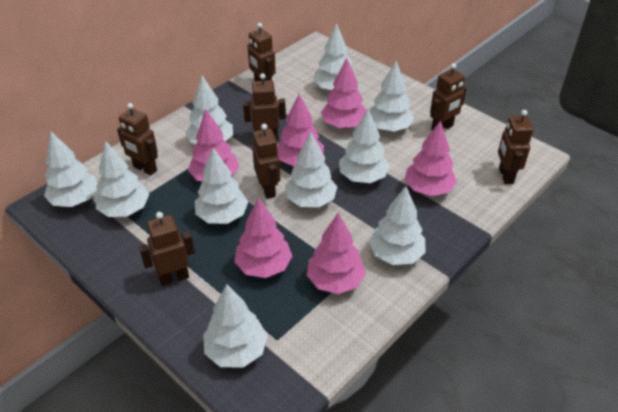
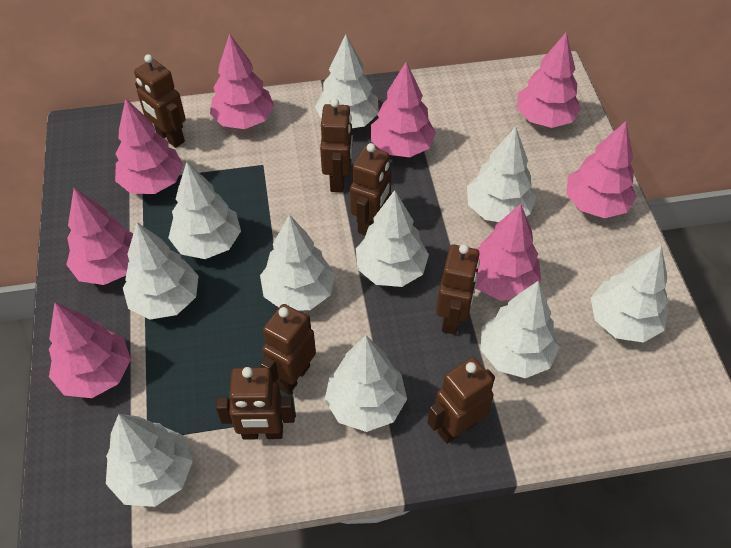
pink tree: 6 -> 8

